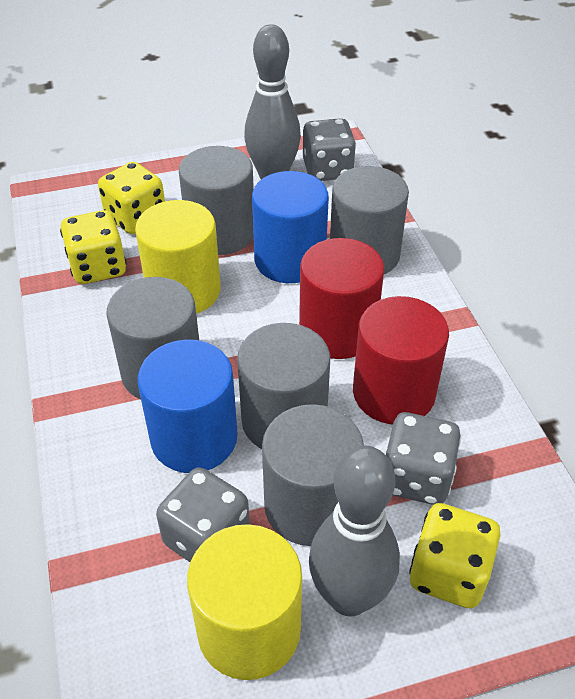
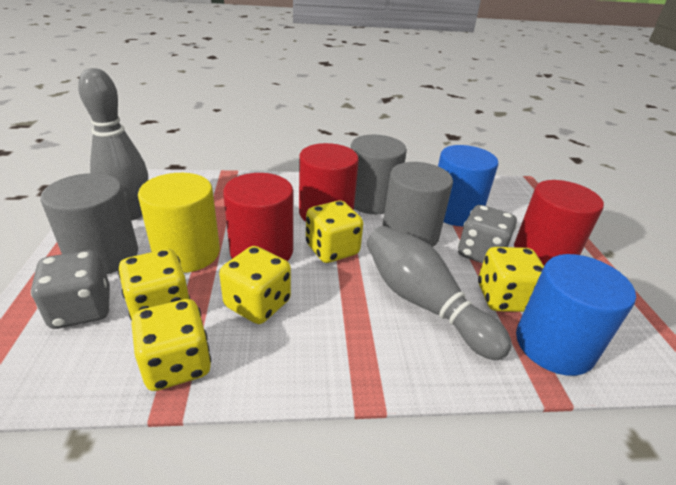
grey cylinder: 5 -> 3
grey dice: 3 -> 2
red cylinder: 2 -> 3
yellow cylinder: 2 -> 1
yellow dice: 3 -> 5

